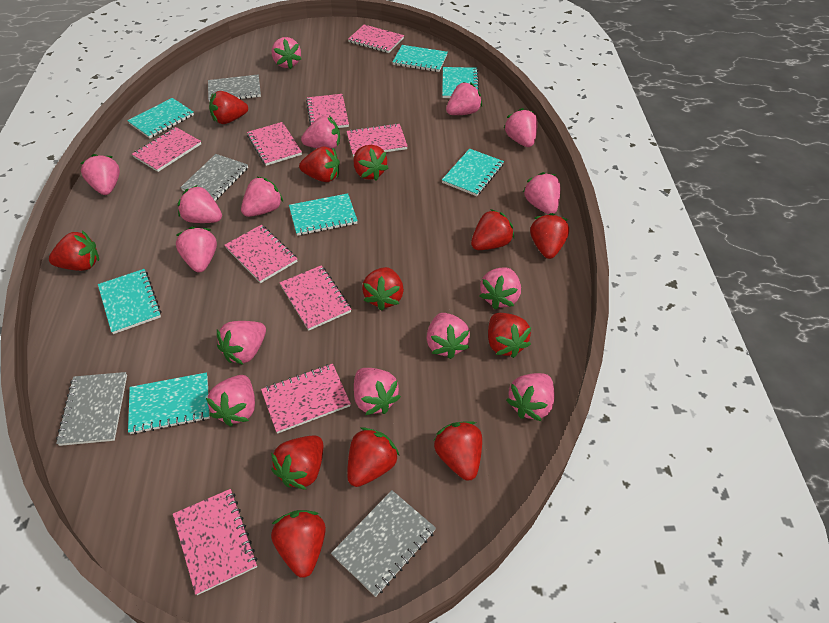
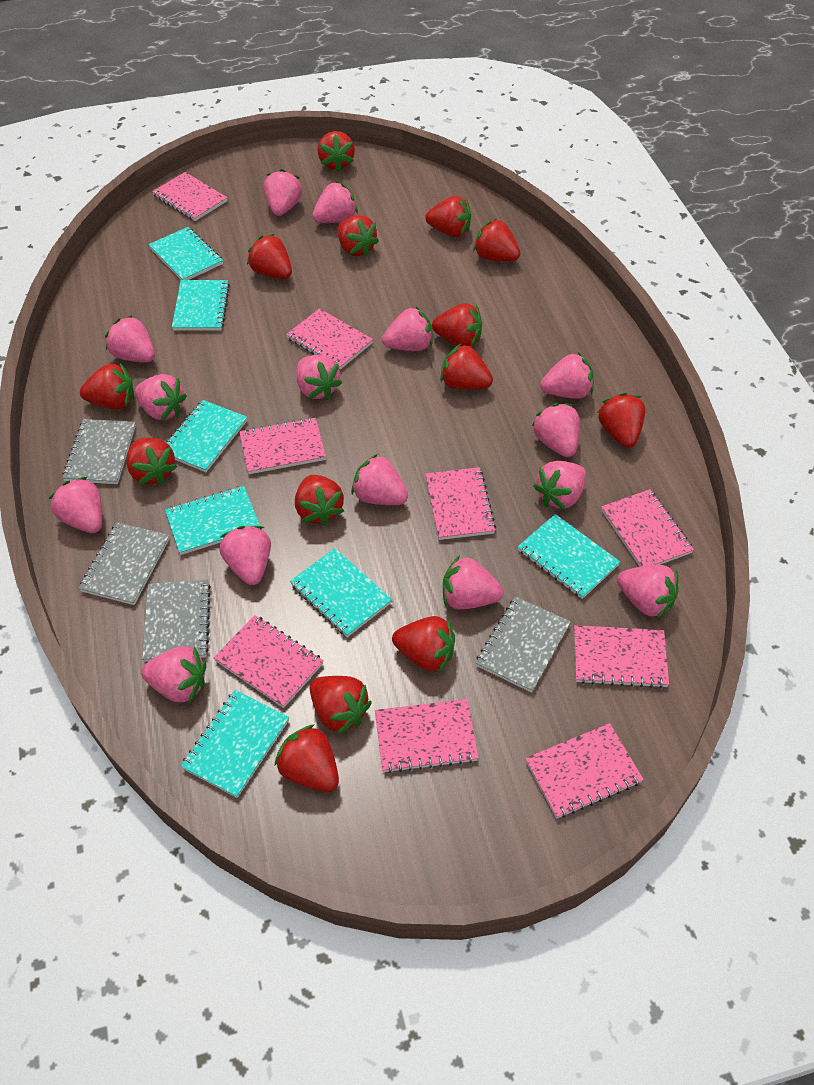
red strawberry: 12 -> 14

